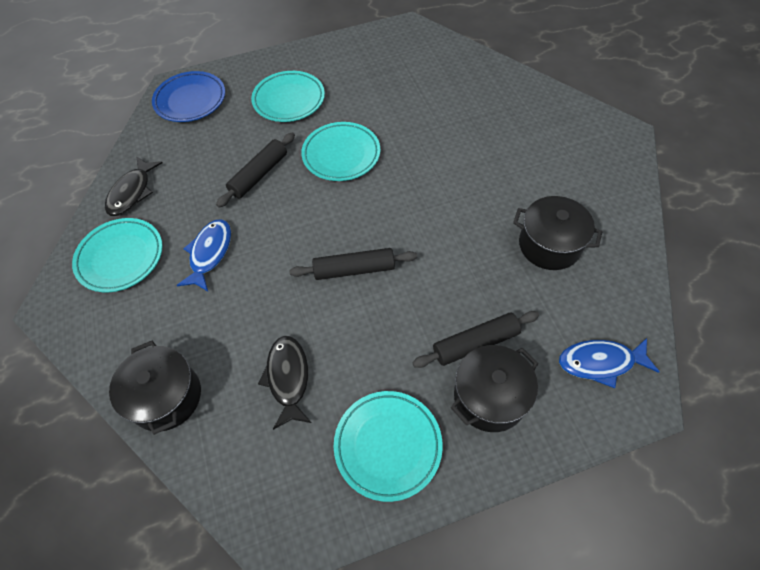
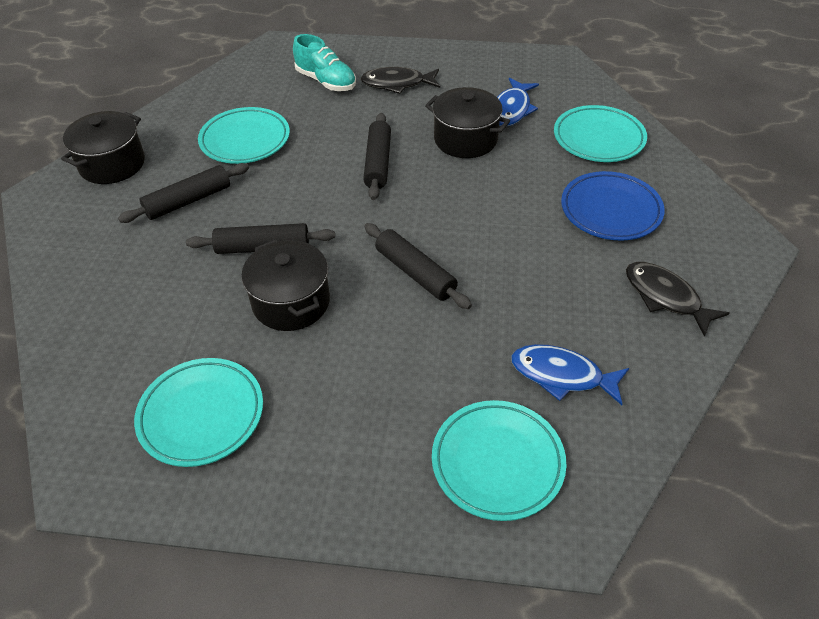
black rolling pin: 3 -> 4
turquoise shoe: 0 -> 1

